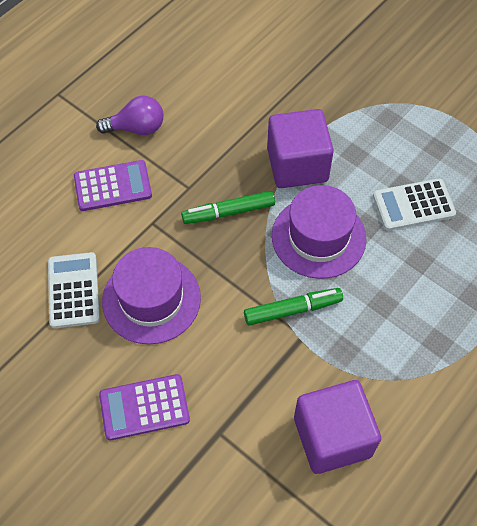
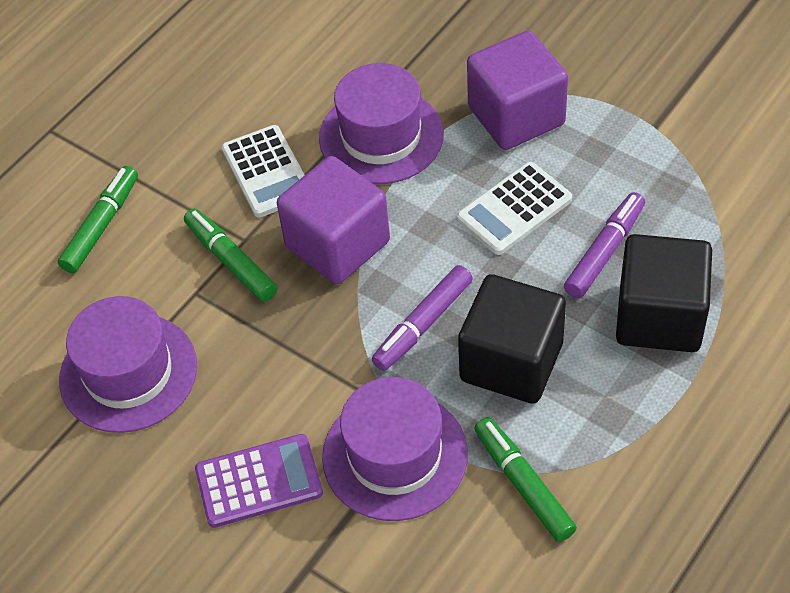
black cube: 0 -> 2
green marker: 2 -> 3
purple calculator: 2 -> 1
purple hat: 2 -> 3
purple light bulb: 1 -> 0
purple marker: 0 -> 2

